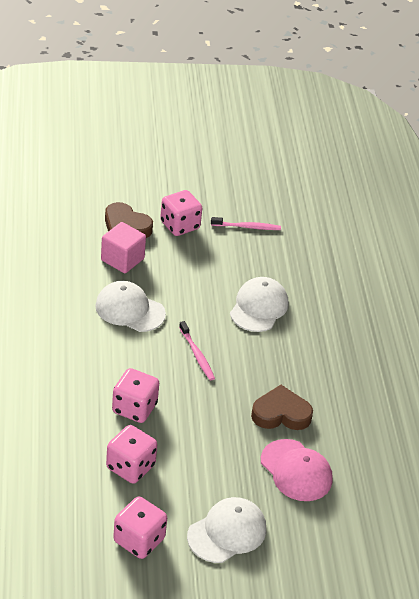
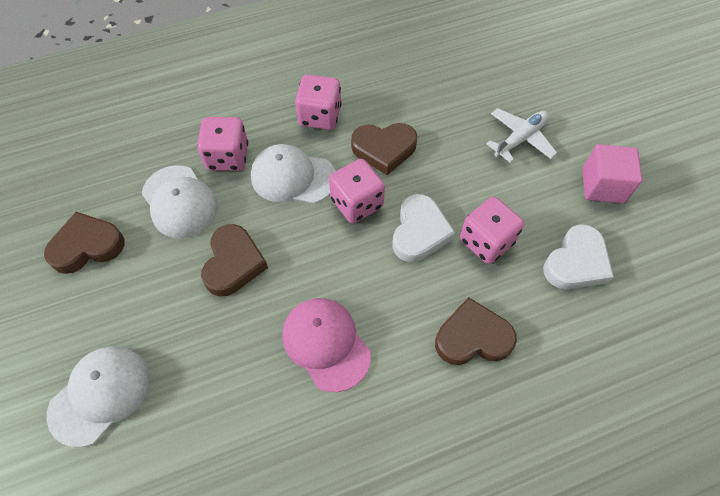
brown heart: 2 -> 4
pink toothbrush: 2 -> 0
white heart: 0 -> 2
white plane: 0 -> 1

